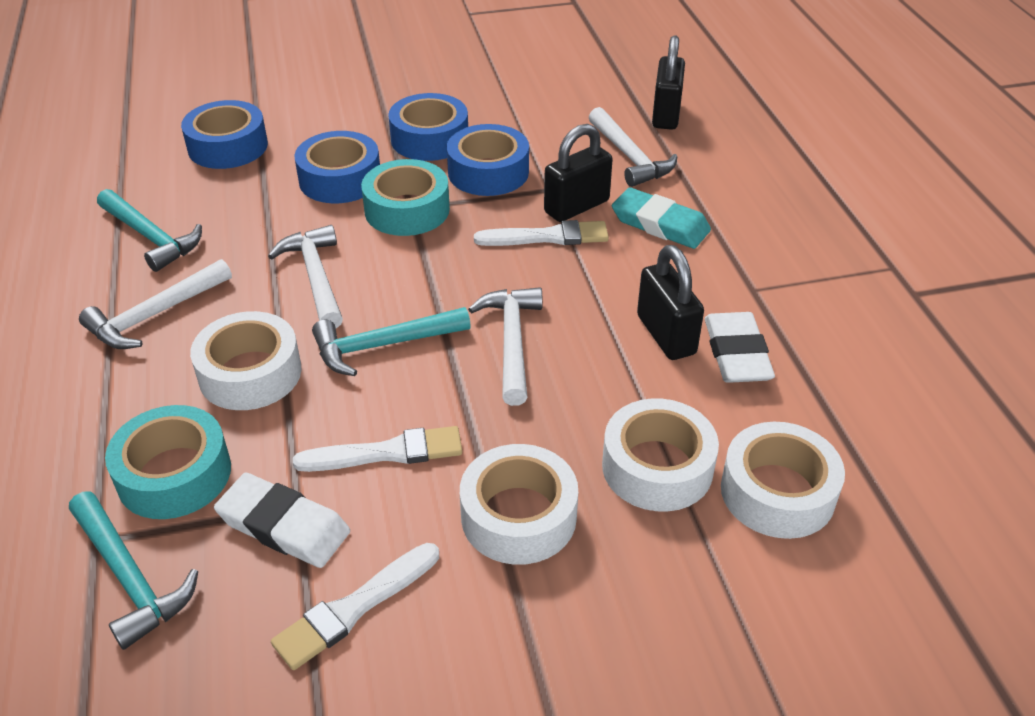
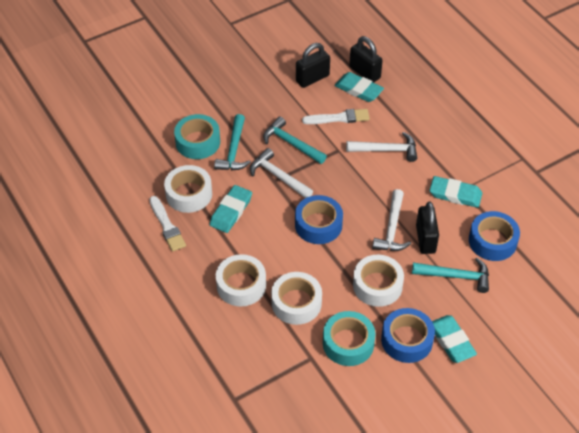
blue tape: 4 -> 3
turquoise eraser: 1 -> 4
white brush: 3 -> 2
white eraser: 2 -> 0
white hammer: 4 -> 3

